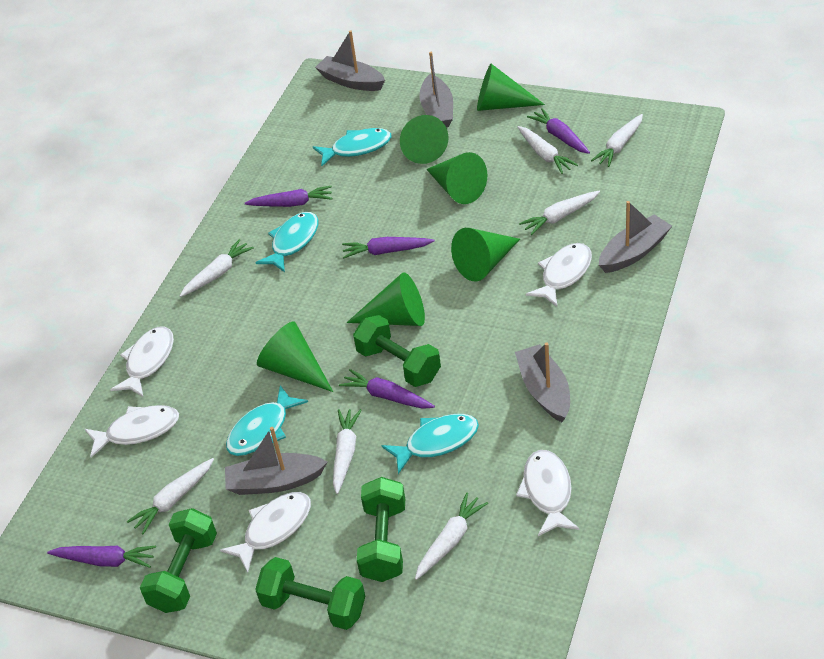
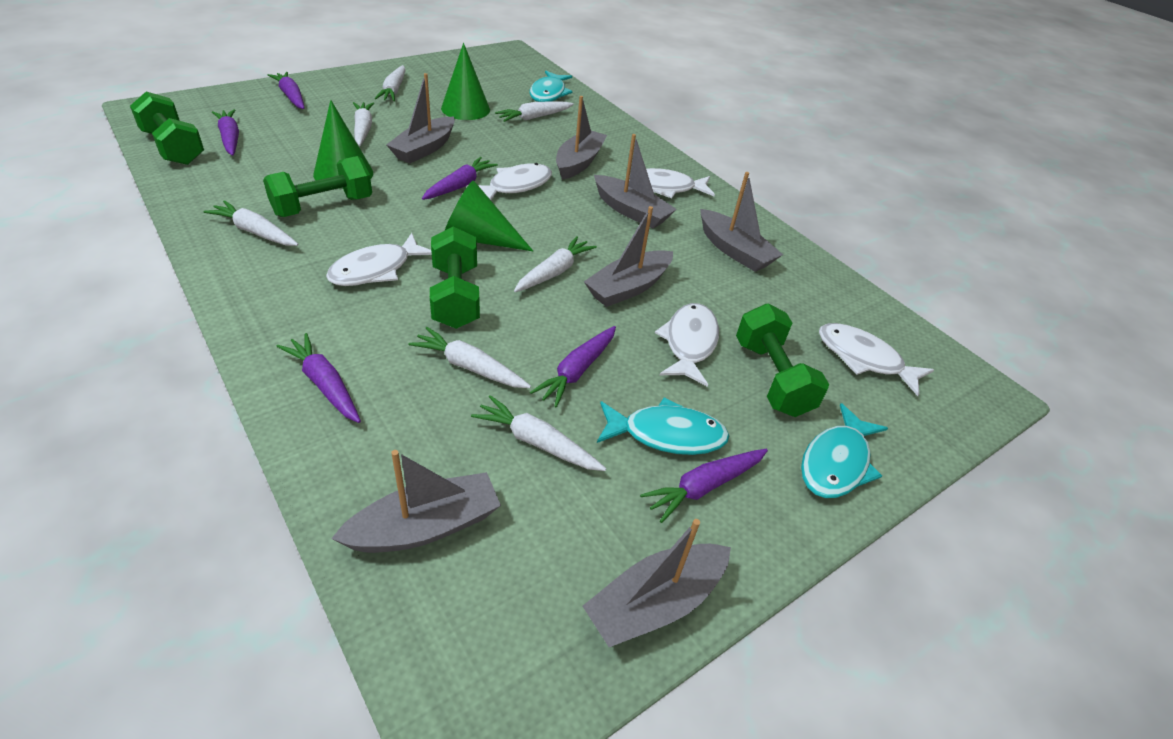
green cone: 6 -> 3
grey boat: 5 -> 7
purple carrot: 5 -> 6
turquoise fish: 4 -> 3

